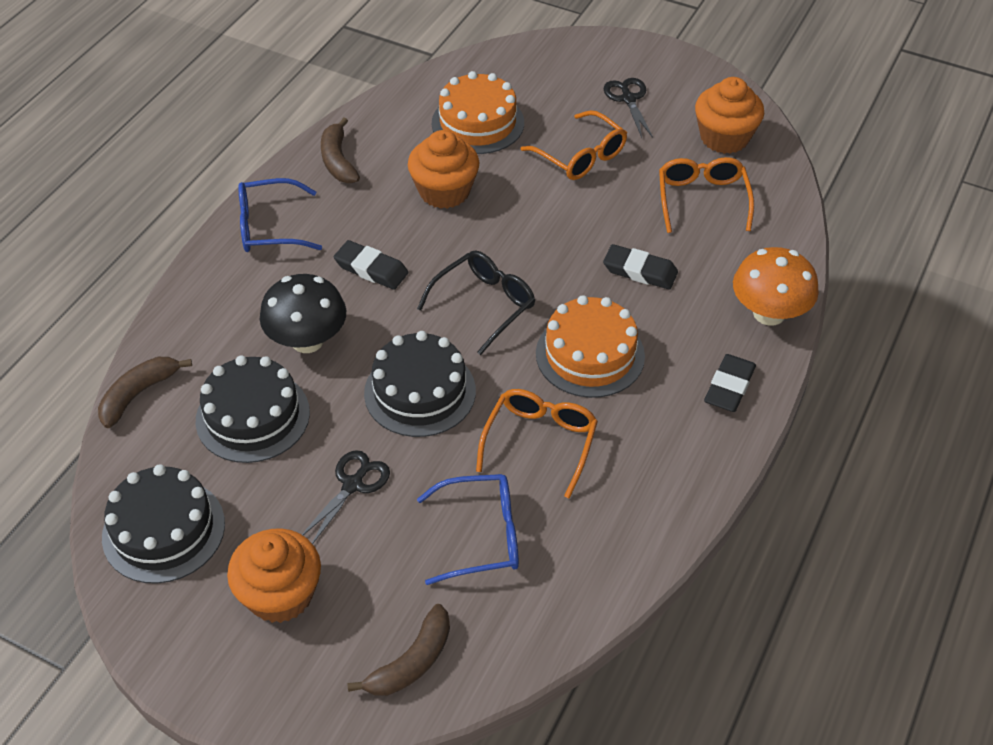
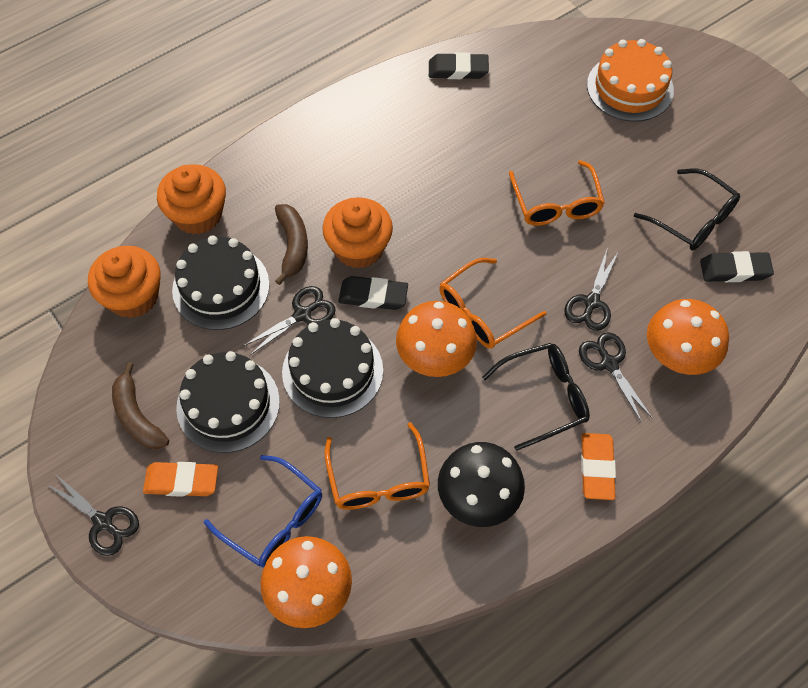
black glasses: 1 -> 2
black scissors: 2 -> 4
blue glasses: 2 -> 1
brown banana: 3 -> 2
orange cake: 2 -> 1
orange eraser: 0 -> 2
orange mushroom: 1 -> 3

